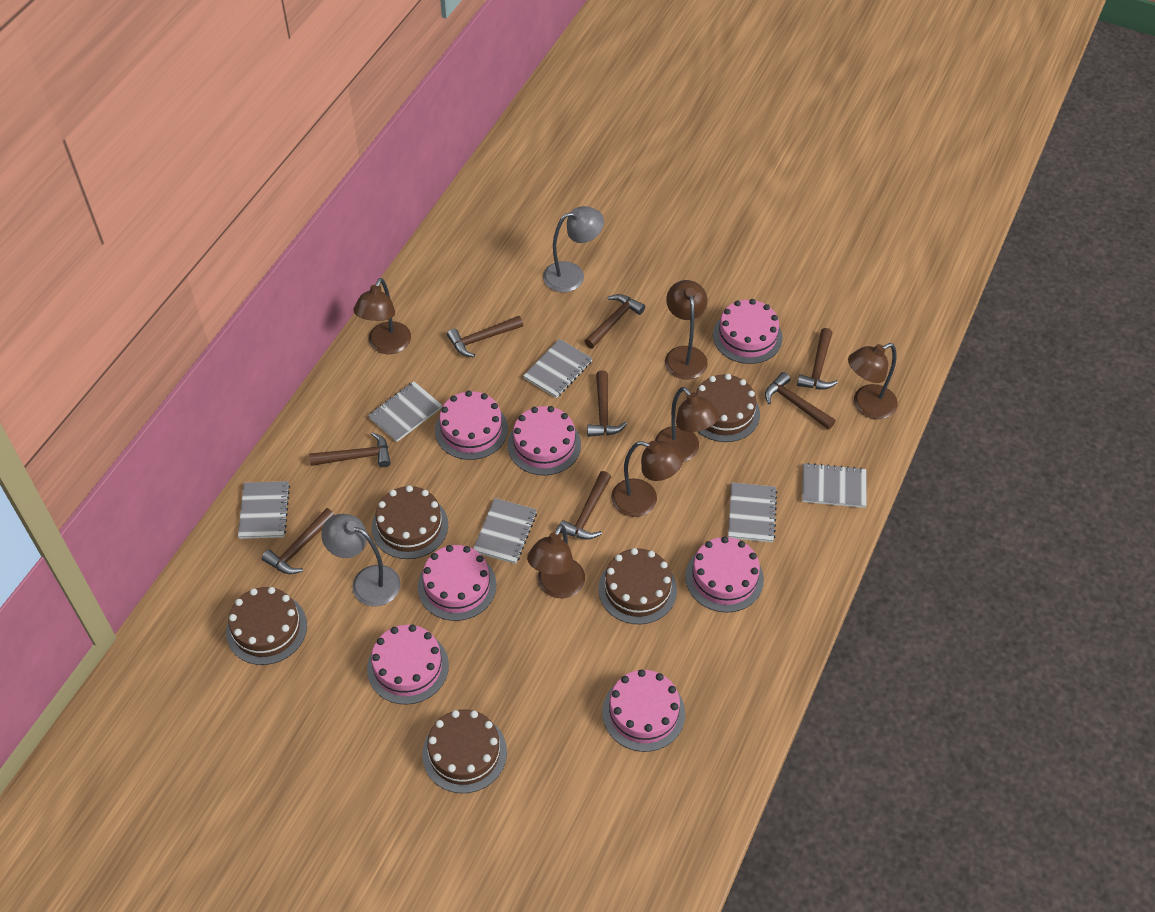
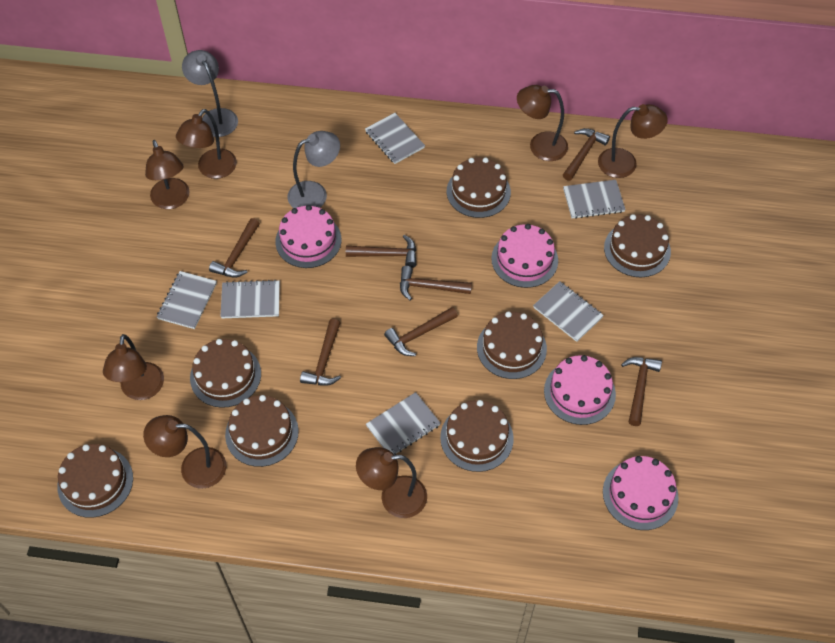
brown cake: 5 -> 7
brown hammer: 8 -> 7
brown lamp: 6 -> 7
pink cake: 7 -> 4

